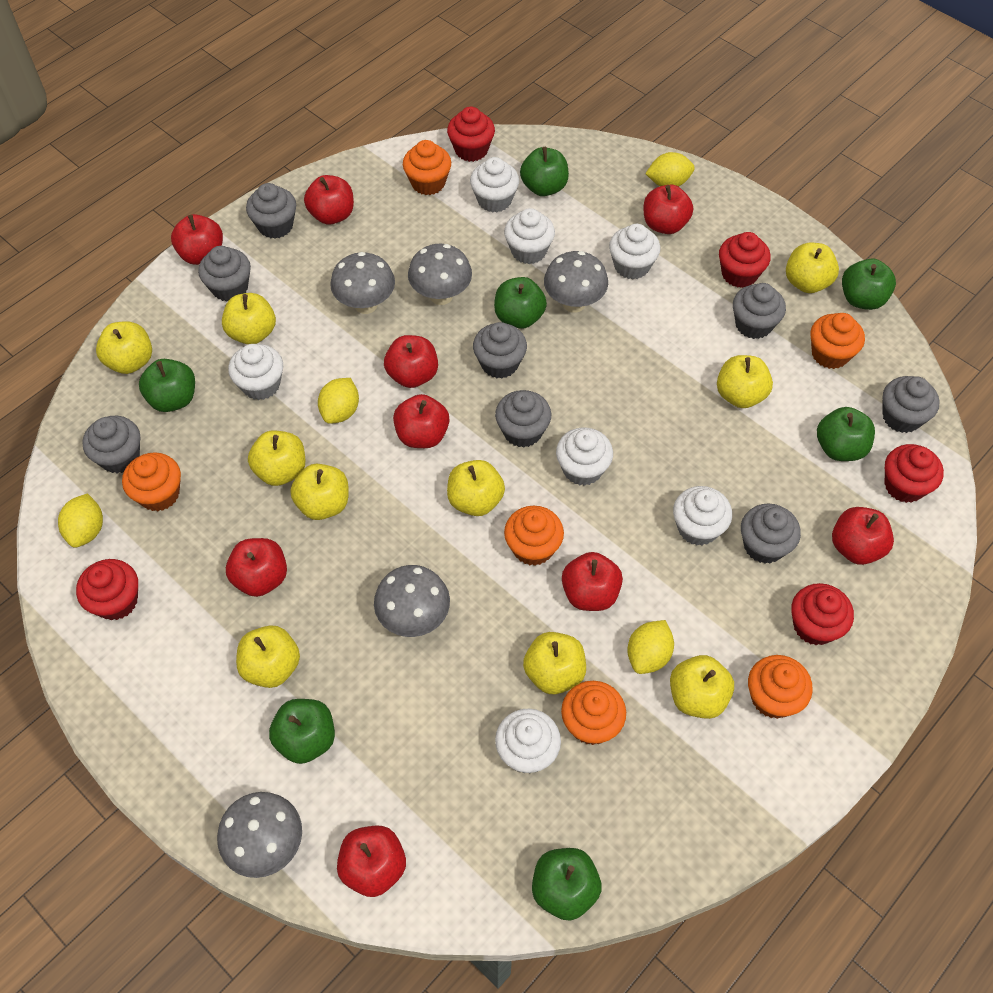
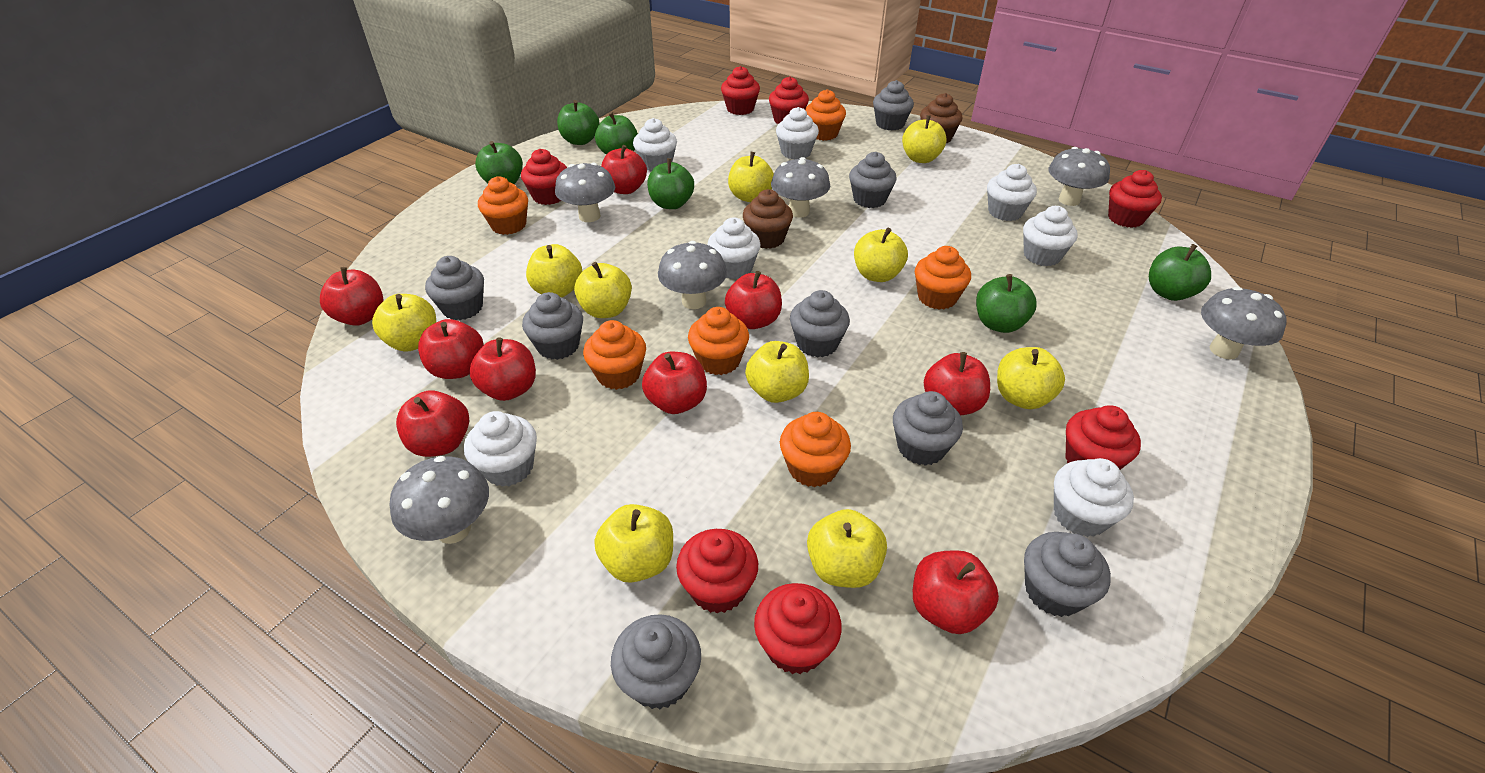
brown cupcake: 0 -> 2
green apple: 7 -> 6
grey mushroom: 5 -> 6
red cupcake: 5 -> 7
yellow lemon: 4 -> 0

